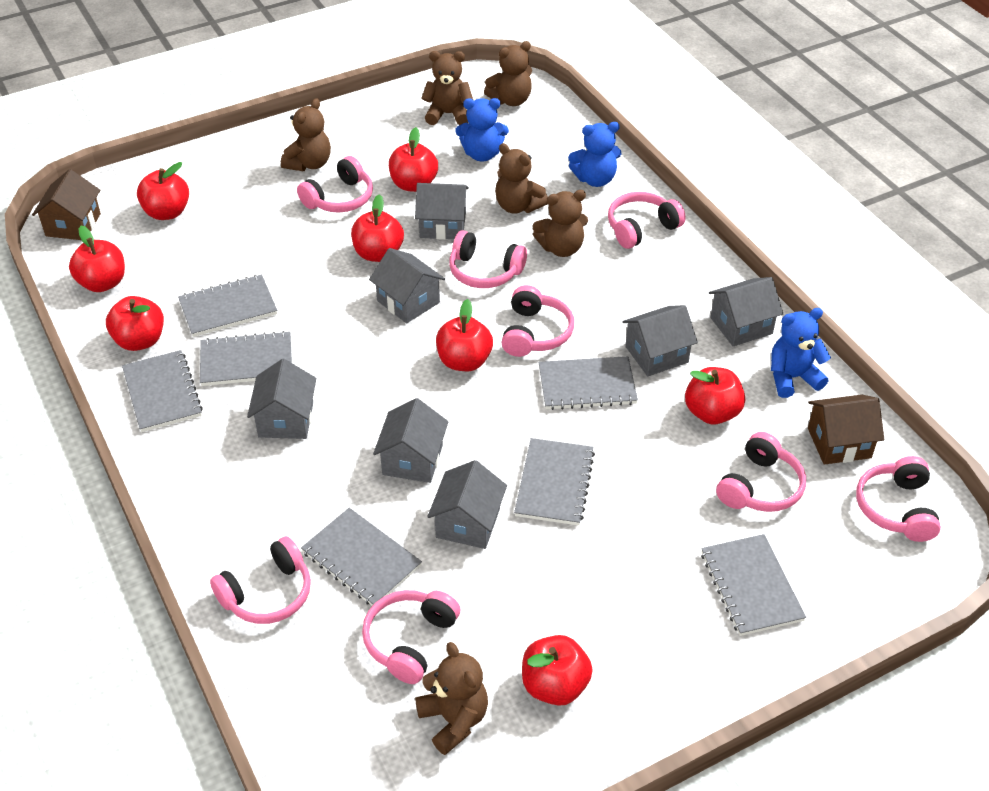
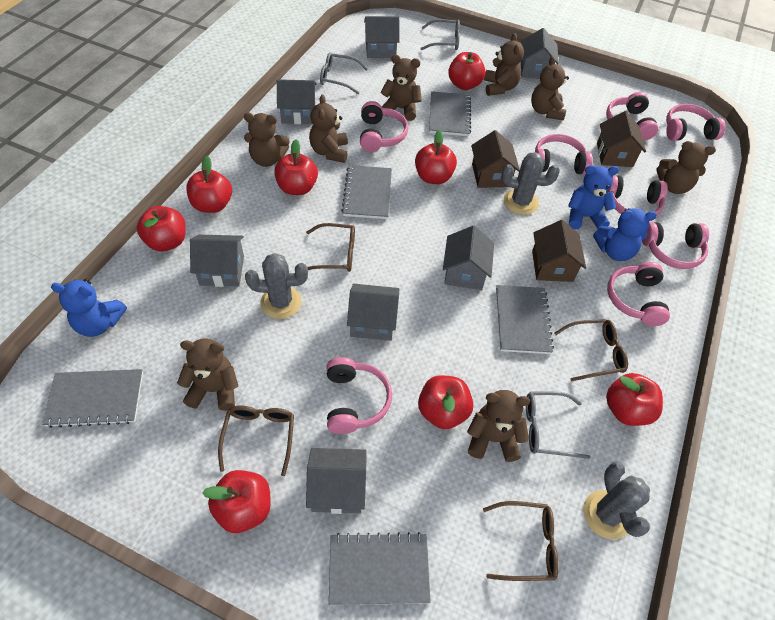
brown glasses: 0 -> 4
brown house: 2 -> 3
brown teddy bear: 6 -> 8
grey cactus: 0 -> 3
grey glasses: 0 -> 3
grey notebook: 7 -> 5

